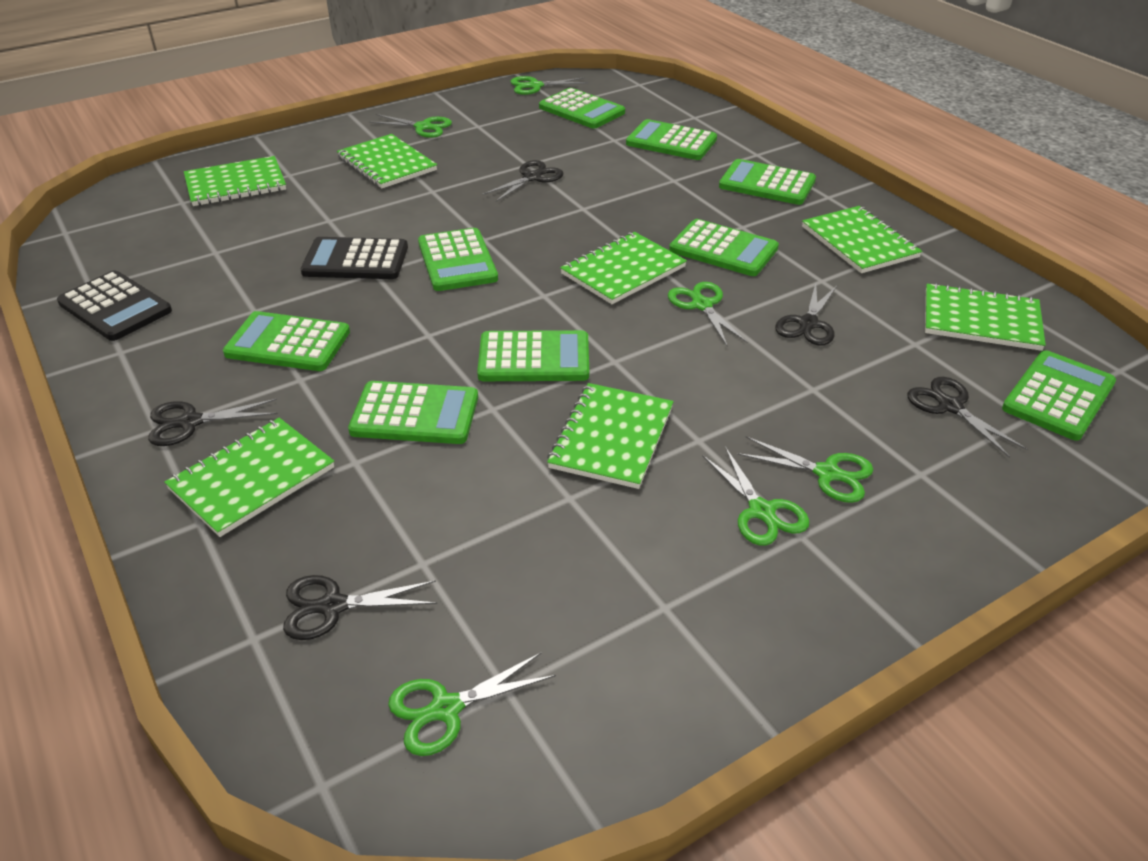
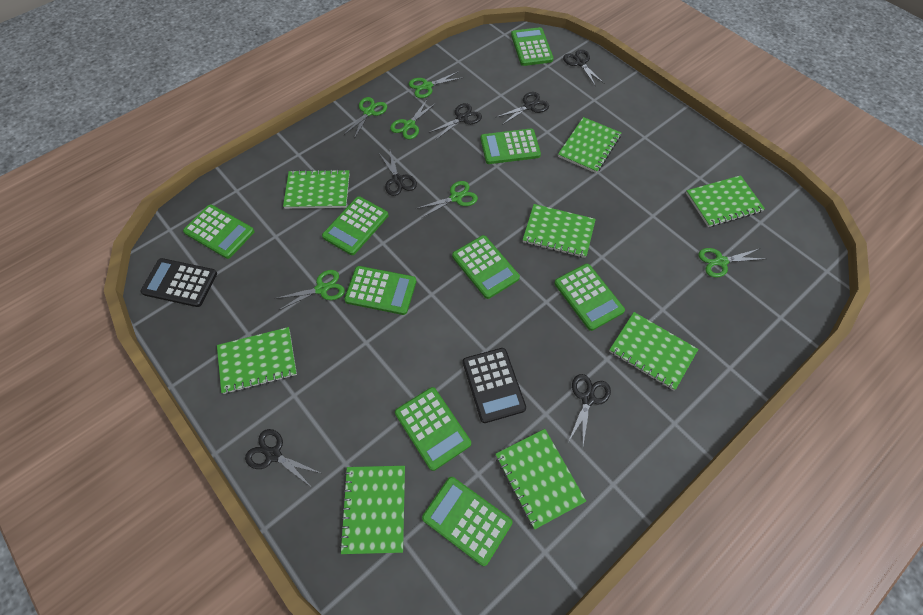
black scissors: 5 -> 6
green notebook: 7 -> 8

